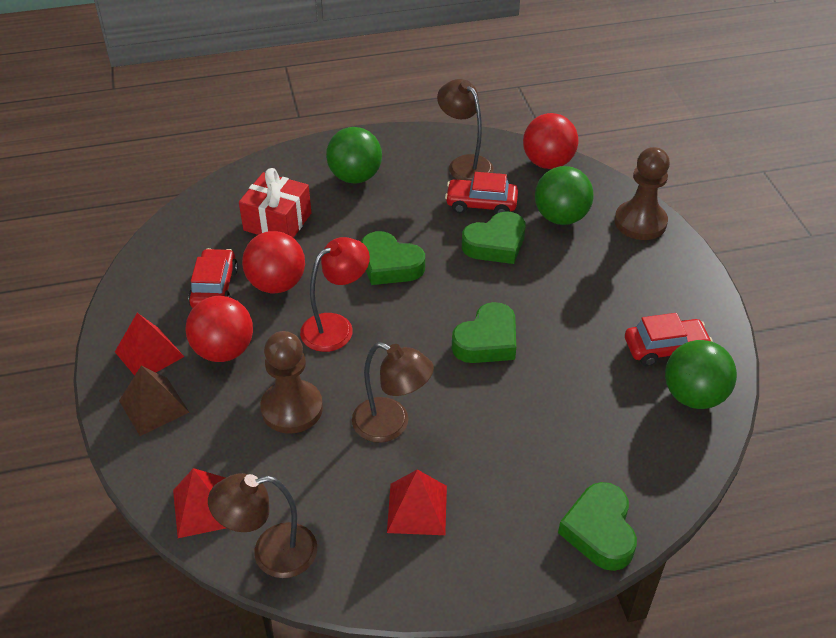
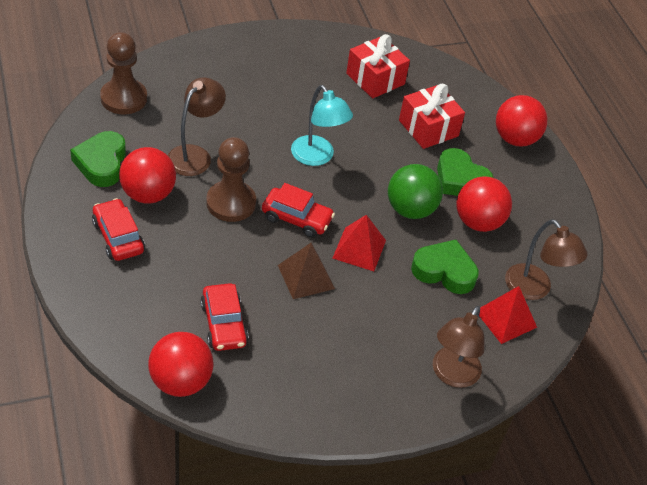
green ball: 3 -> 1
green heart: 4 -> 3
red ball: 3 -> 4
red gift: 1 -> 2
red lamp: 1 -> 0
red pyramid: 3 -> 2
turquoise lamp: 0 -> 1

